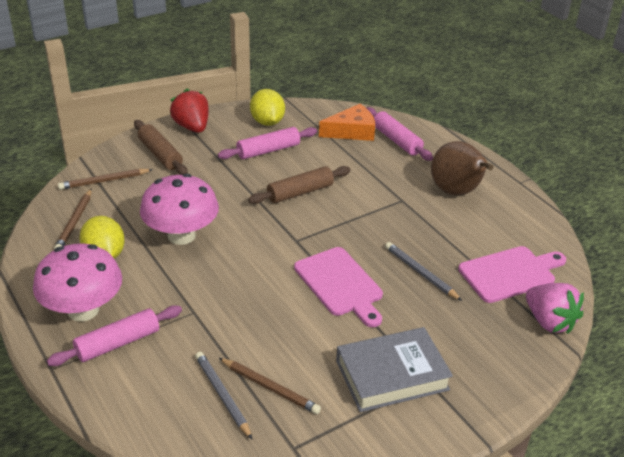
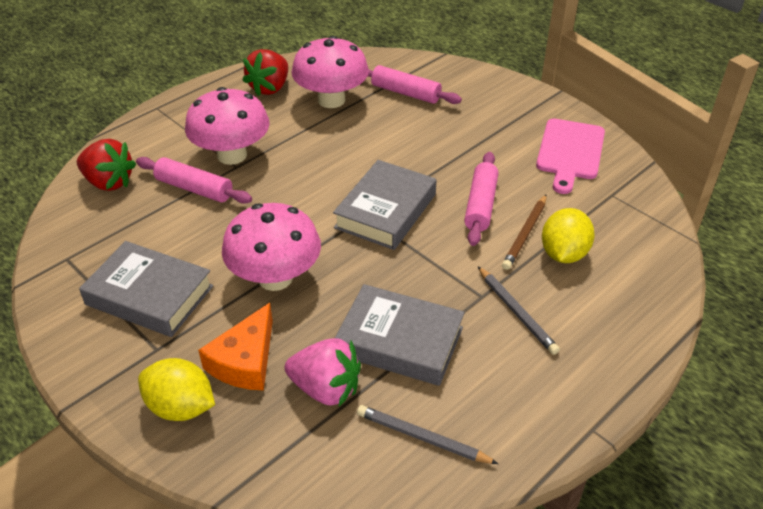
brown pear: 1 -> 0
brown pencil: 3 -> 1
brown rolling pin: 2 -> 0
grey book: 1 -> 3
pink cutting board: 2 -> 1
pink mushroom: 2 -> 3
red strawberry: 1 -> 2

